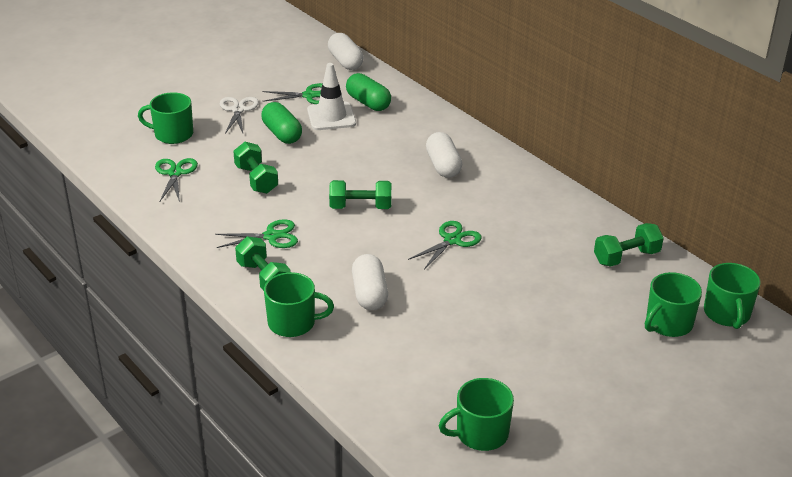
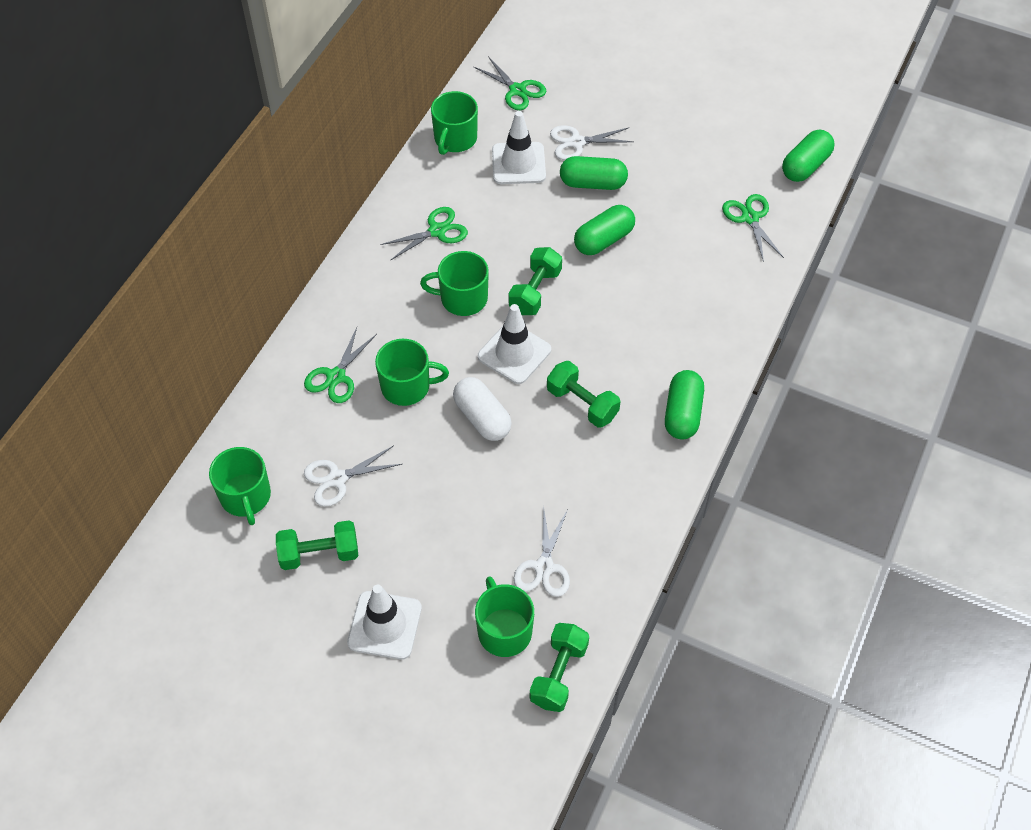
green capsule: 2 -> 4
white capsule: 3 -> 1
white scissors: 1 -> 3
white traffic cone: 1 -> 3

